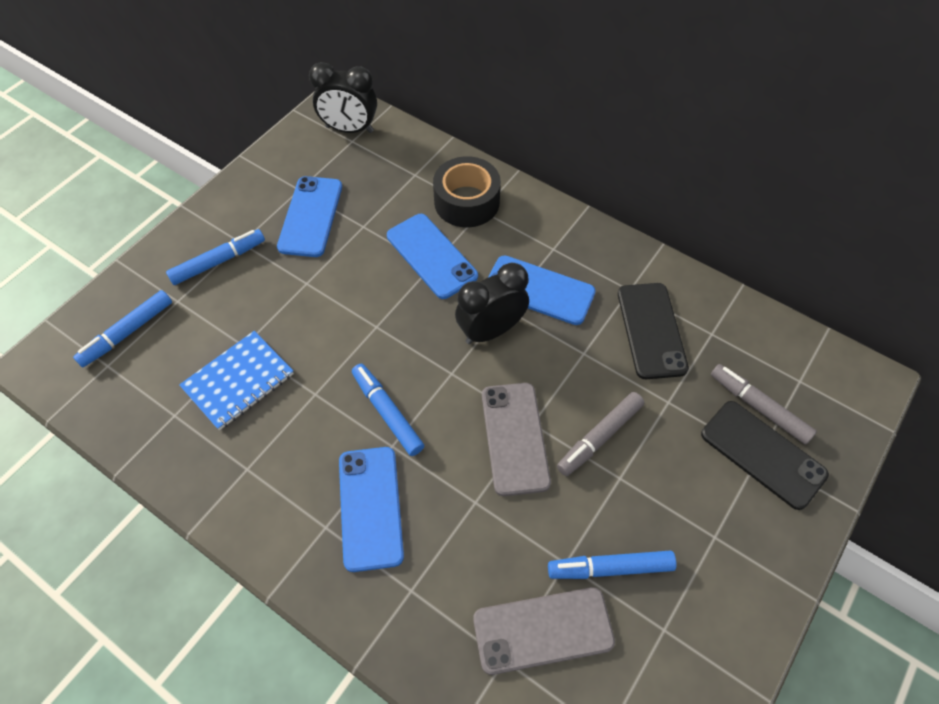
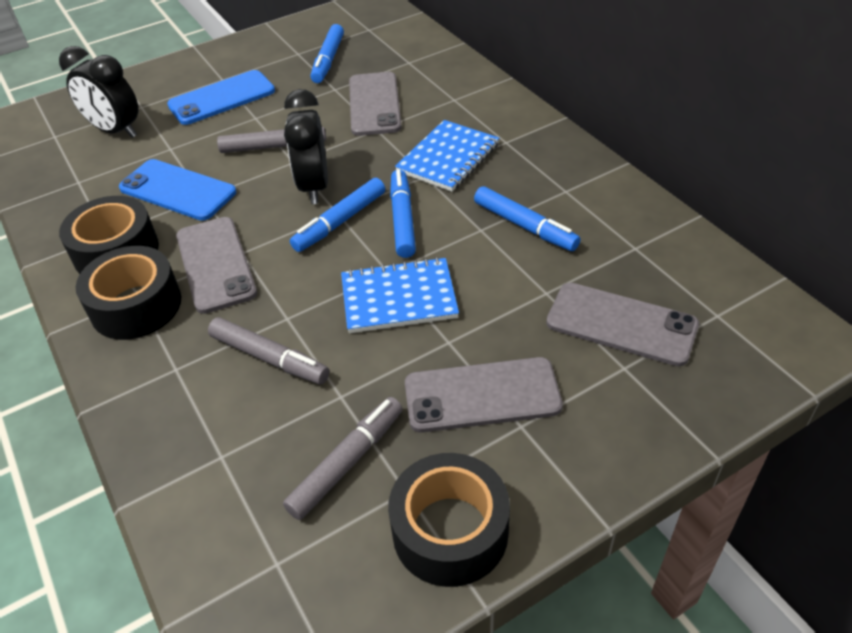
black phone: 2 -> 0
black tape: 1 -> 3
blue notebook: 1 -> 2
blue phone: 4 -> 2
grey marker: 2 -> 3
grey phone: 2 -> 4

